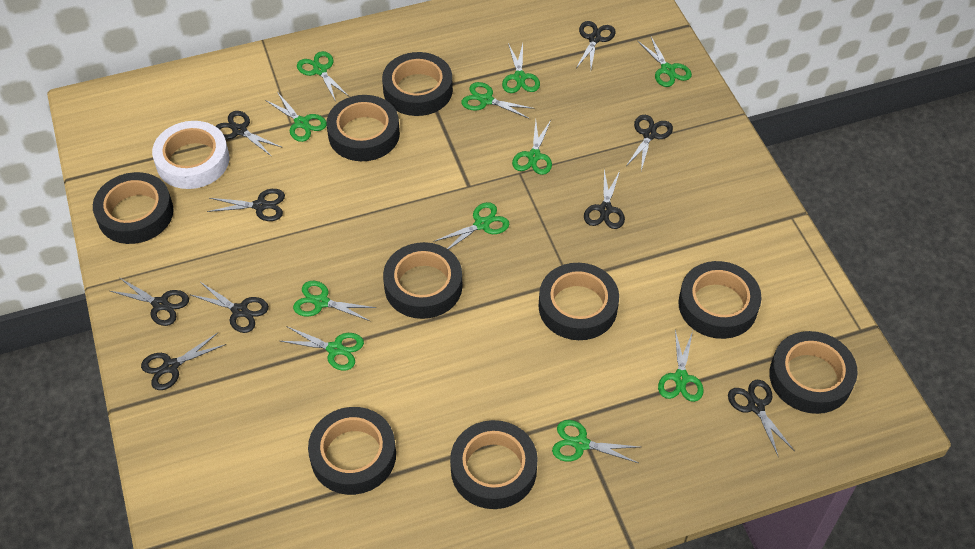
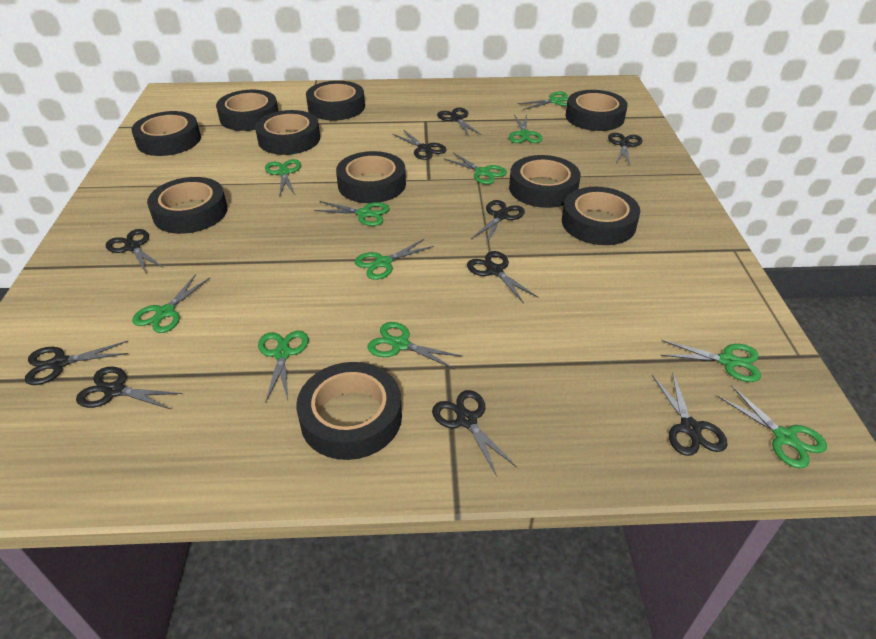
black scissors: 9 -> 10
black tape: 9 -> 10
white tape: 1 -> 0

